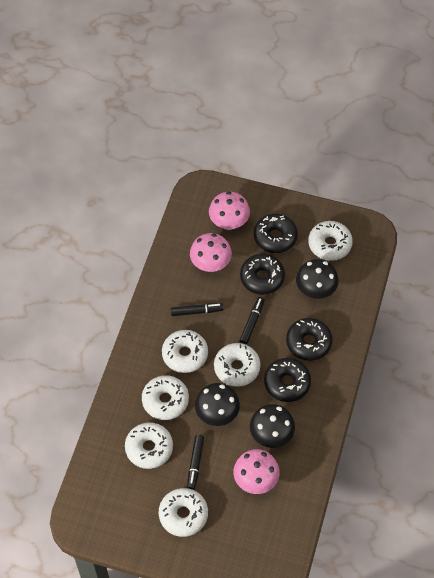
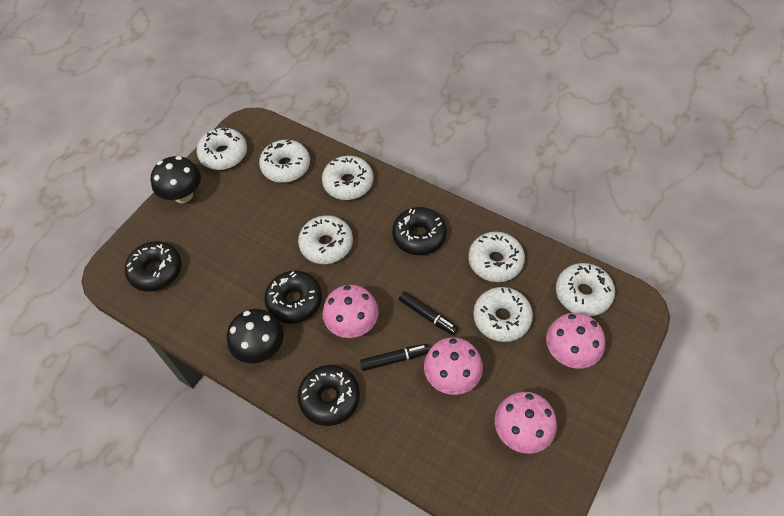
black marker: 3 -> 2
black mushroom: 3 -> 2
pink mushroom: 3 -> 4
white donut: 6 -> 7

